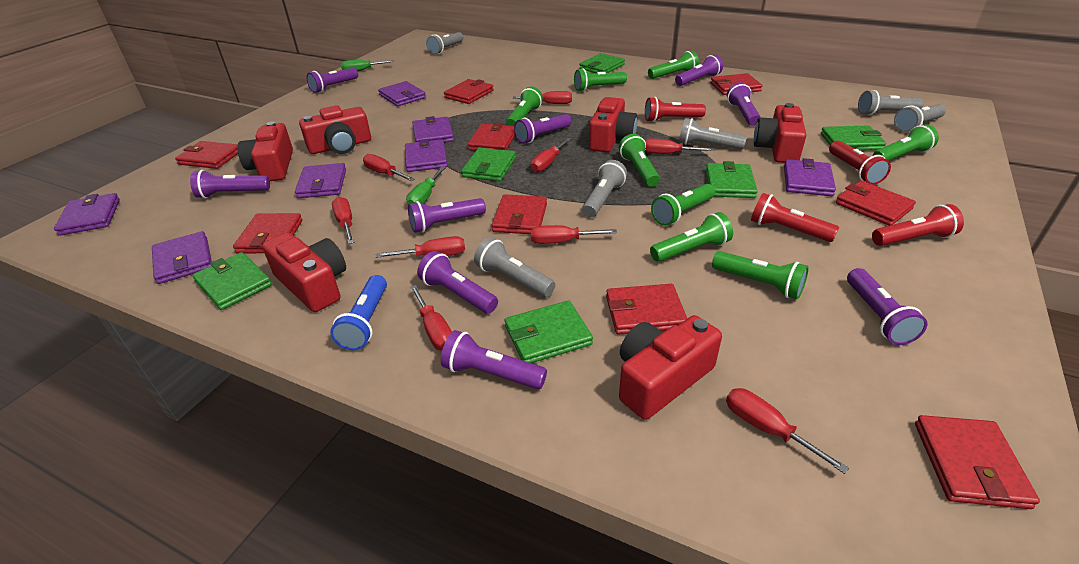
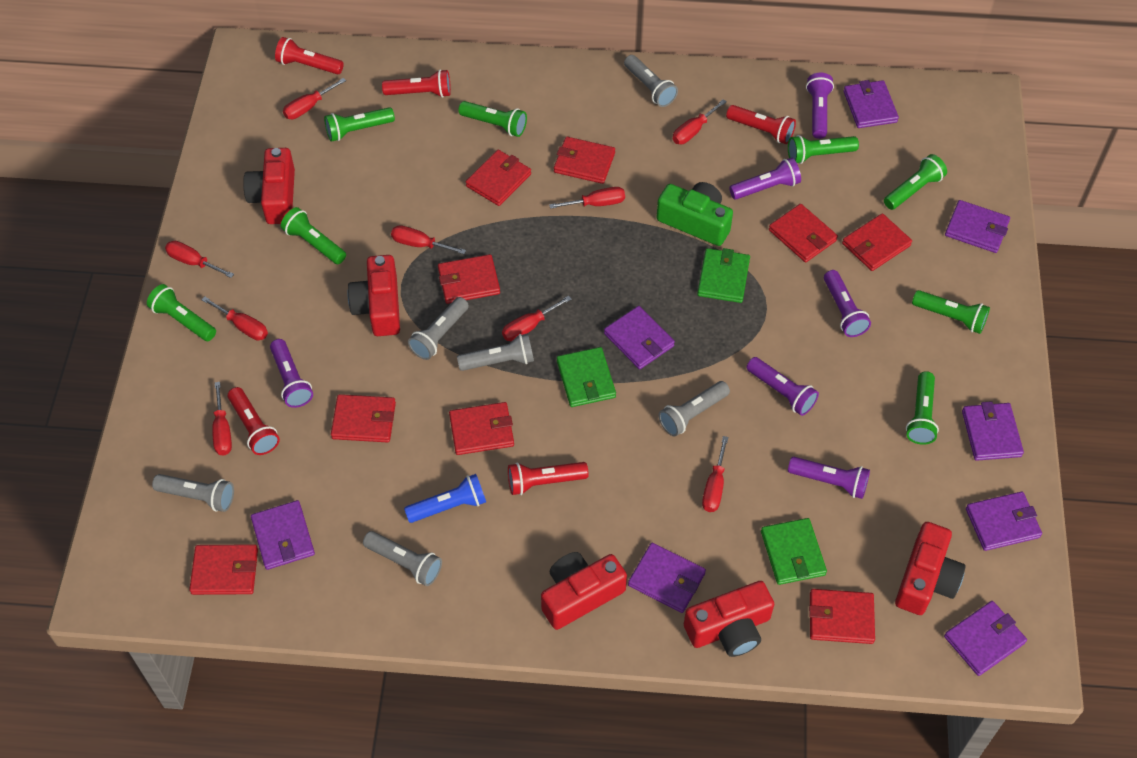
green camera: 0 -> 1
green screwdriver: 2 -> 0
green wallet: 6 -> 3
purple flashlight: 9 -> 6
purple wallet: 7 -> 8
red camera: 6 -> 5
red flashlight: 4 -> 5

